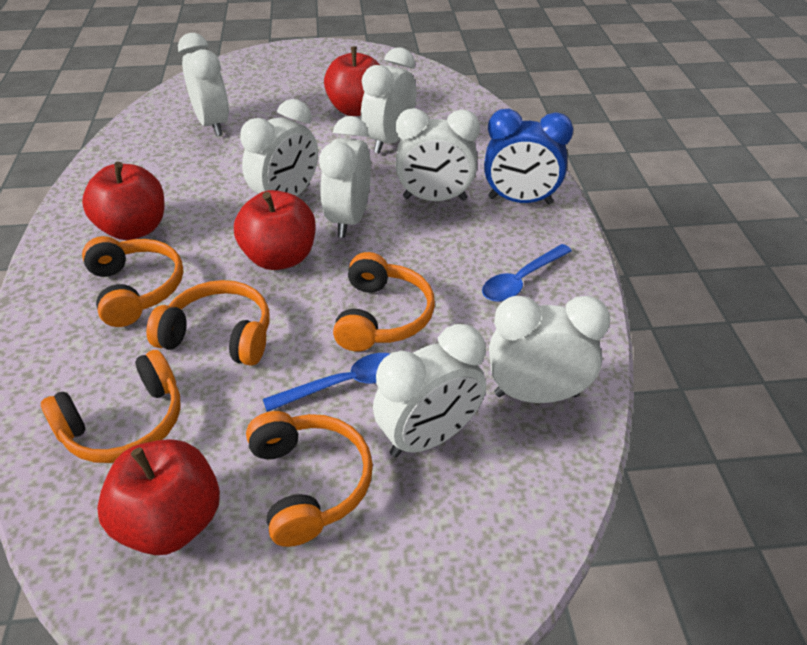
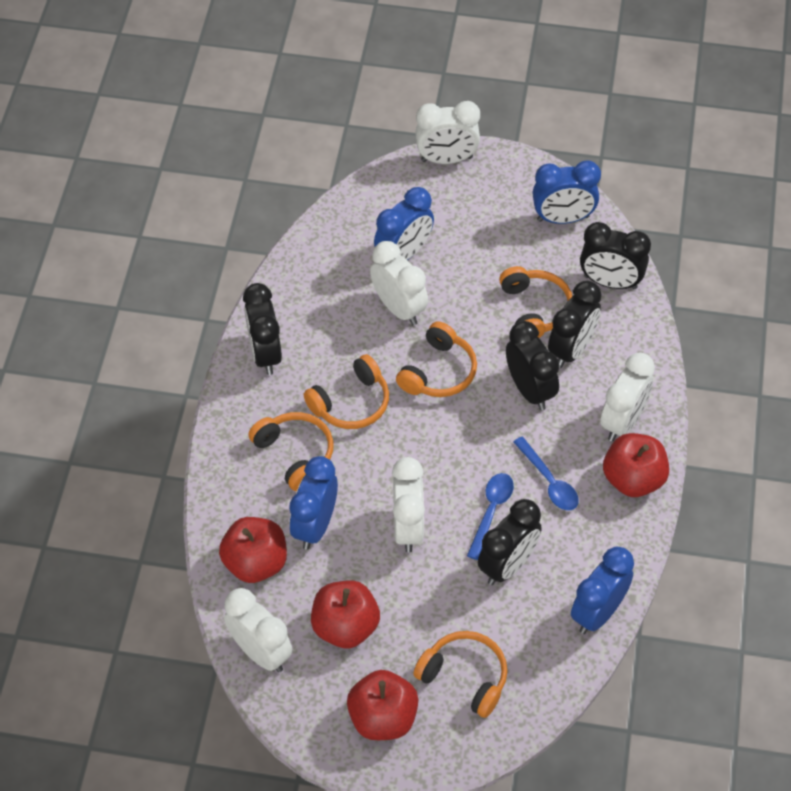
black clock: 0 -> 5
blue clock: 1 -> 4
white clock: 7 -> 5

